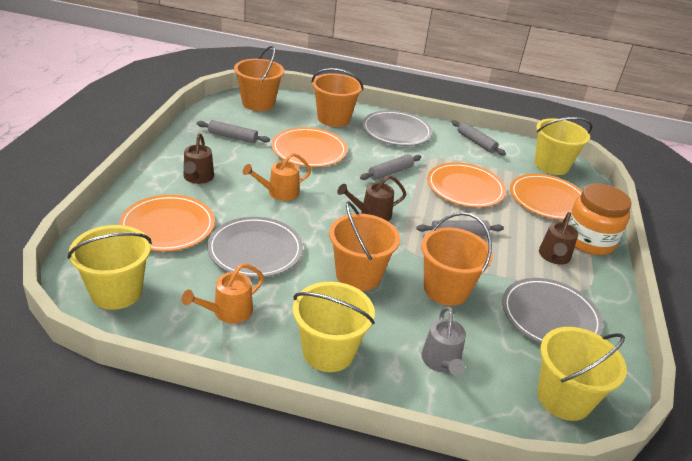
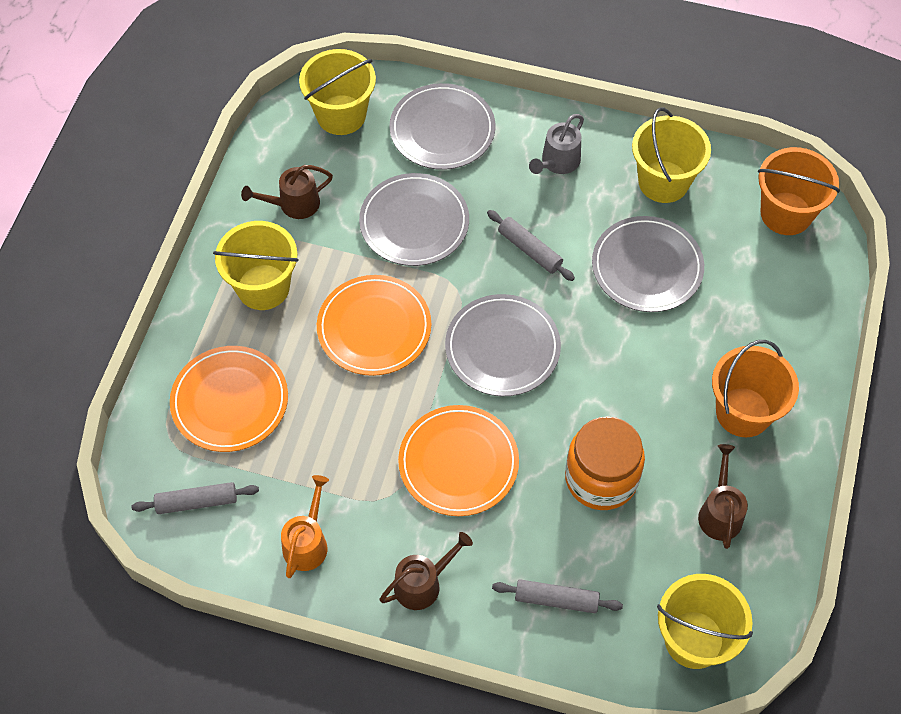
grey plate: 3 -> 4
grey rolling pin: 4 -> 3
orange bucket: 4 -> 2
orange plate: 4 -> 3
orange watering can: 2 -> 1

